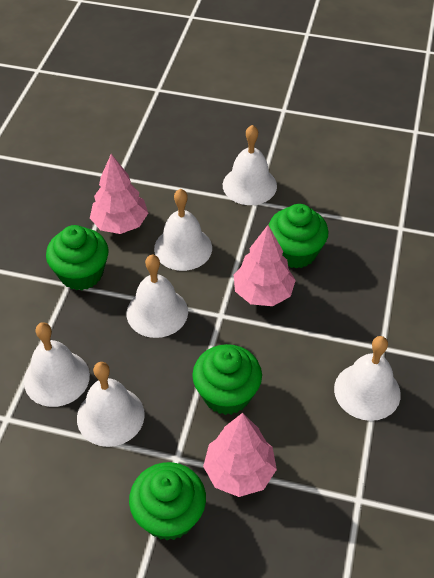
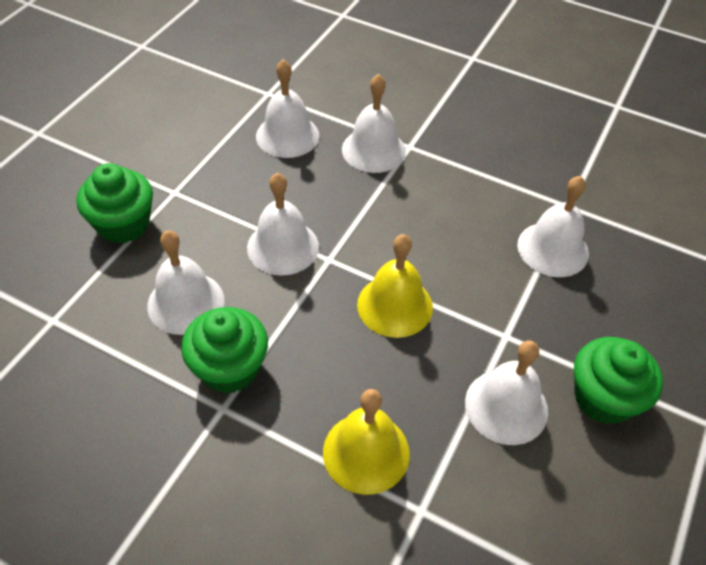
green cupcake: 4 -> 3
pink tree: 3 -> 0
yellow bell: 0 -> 2

